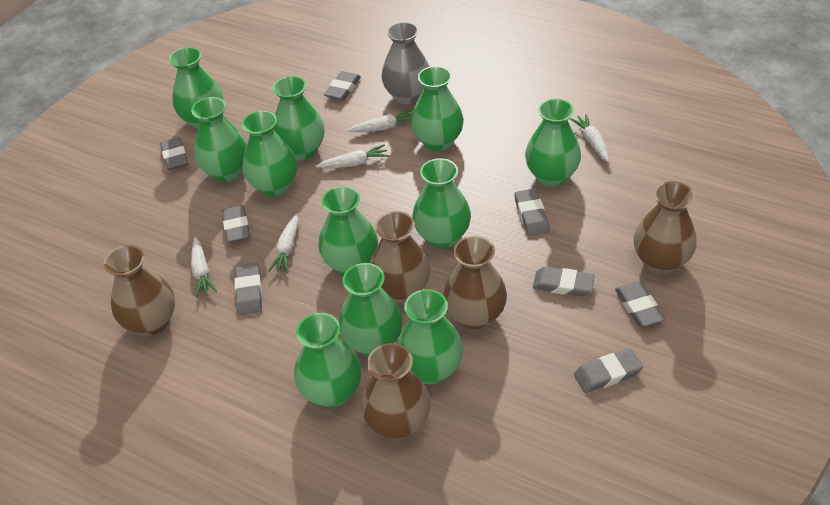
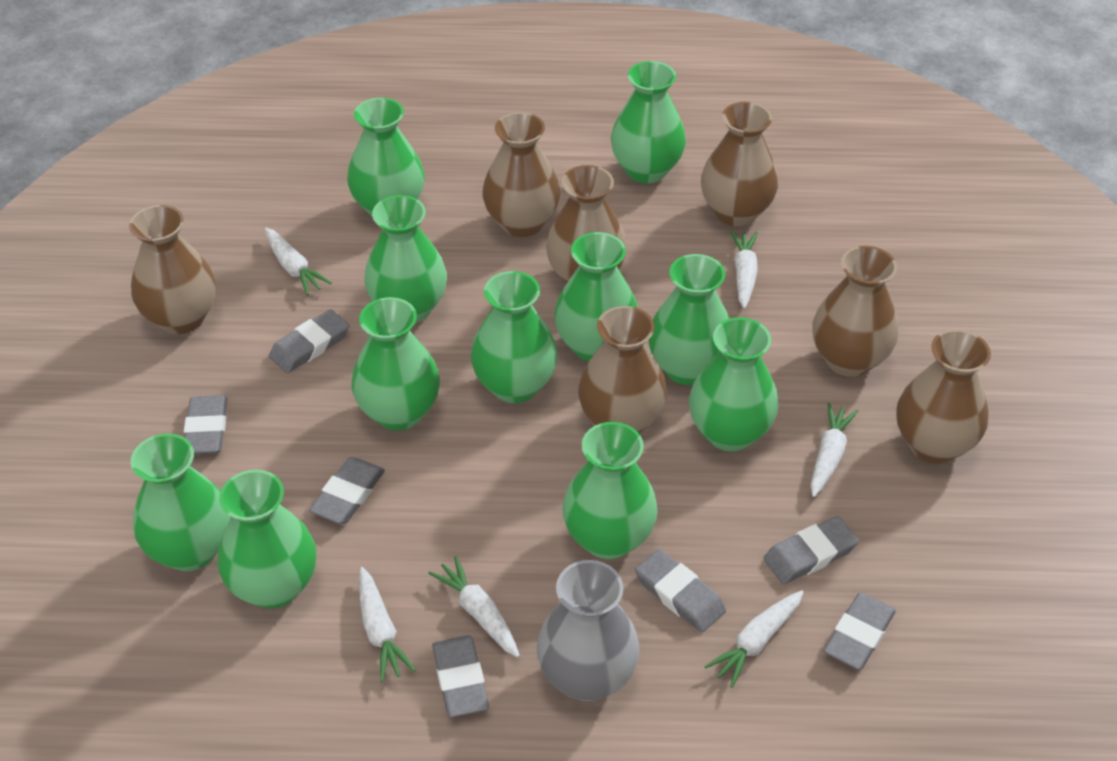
brown vase: 5 -> 7
grey eraser: 8 -> 7
white carrot: 5 -> 6

